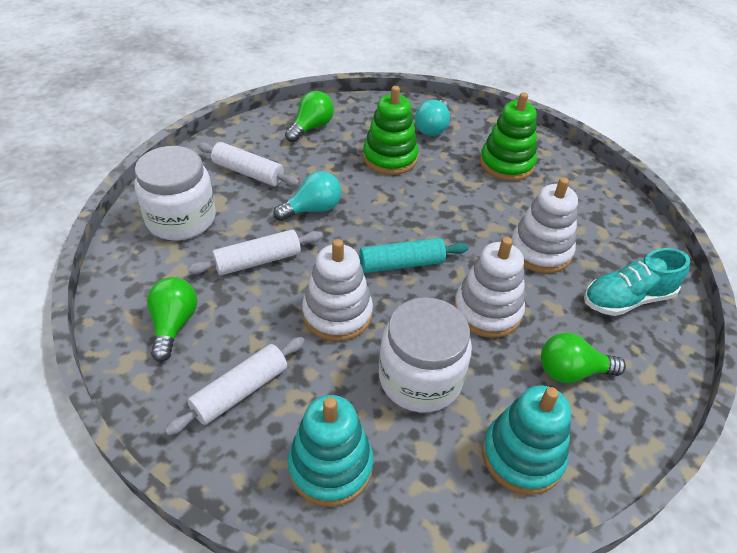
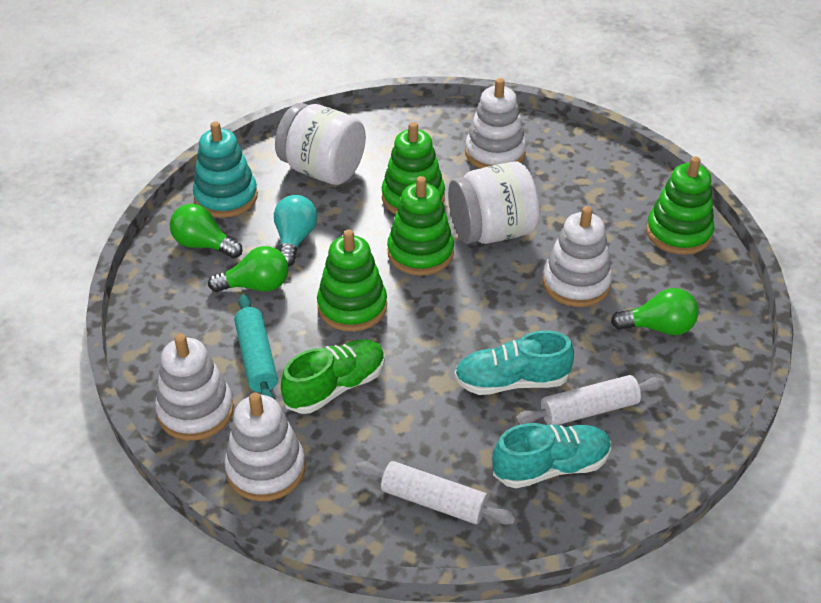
green shoe: 0 -> 1
green stacking toy: 2 -> 4
turquoise light bulb: 2 -> 1
turquoise shoe: 1 -> 2
turquoise stacking toy: 2 -> 1
white rolling pin: 3 -> 2
white stacking toy: 3 -> 4

